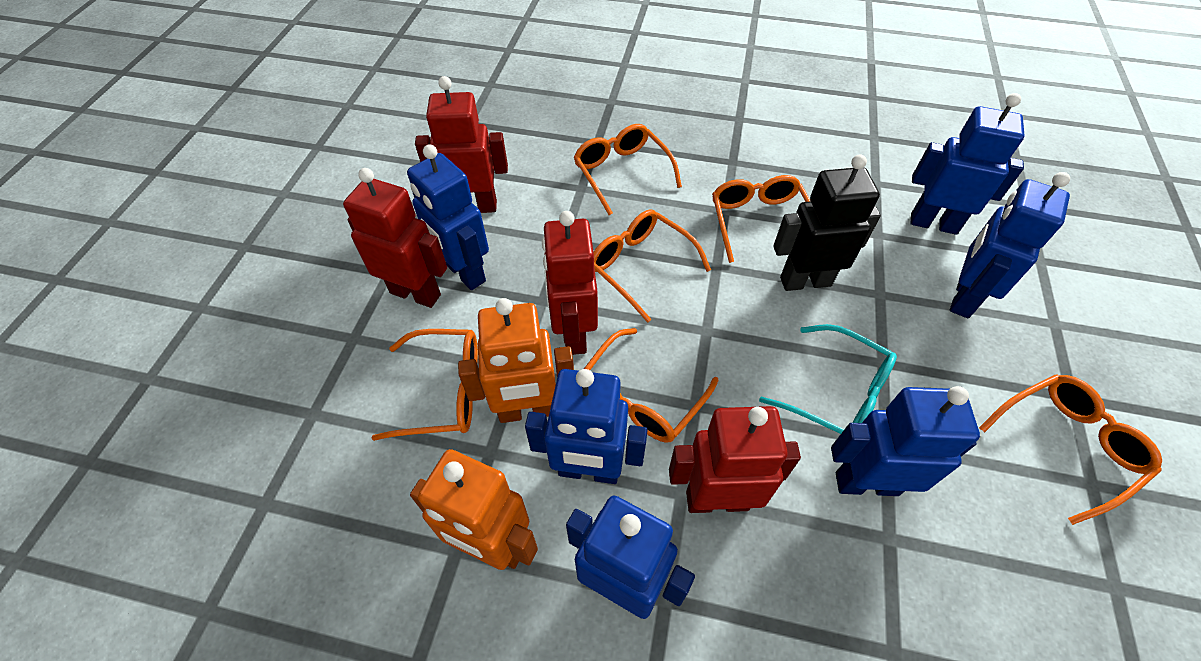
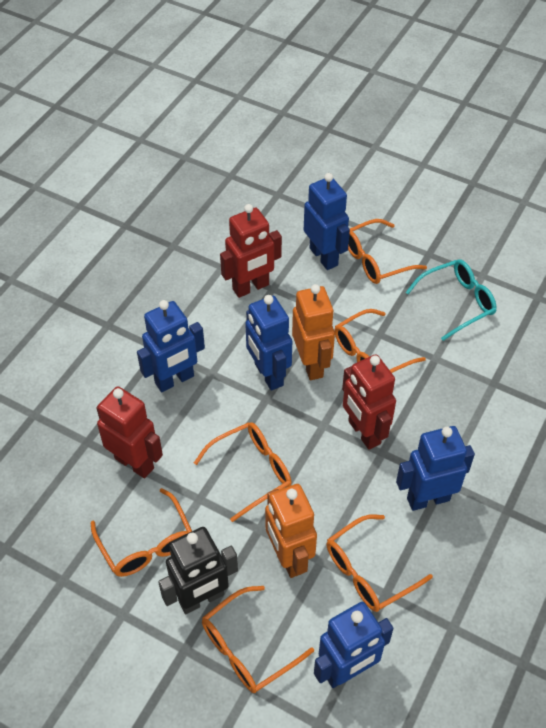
blue robot: 6 -> 5
red robot: 4 -> 3

